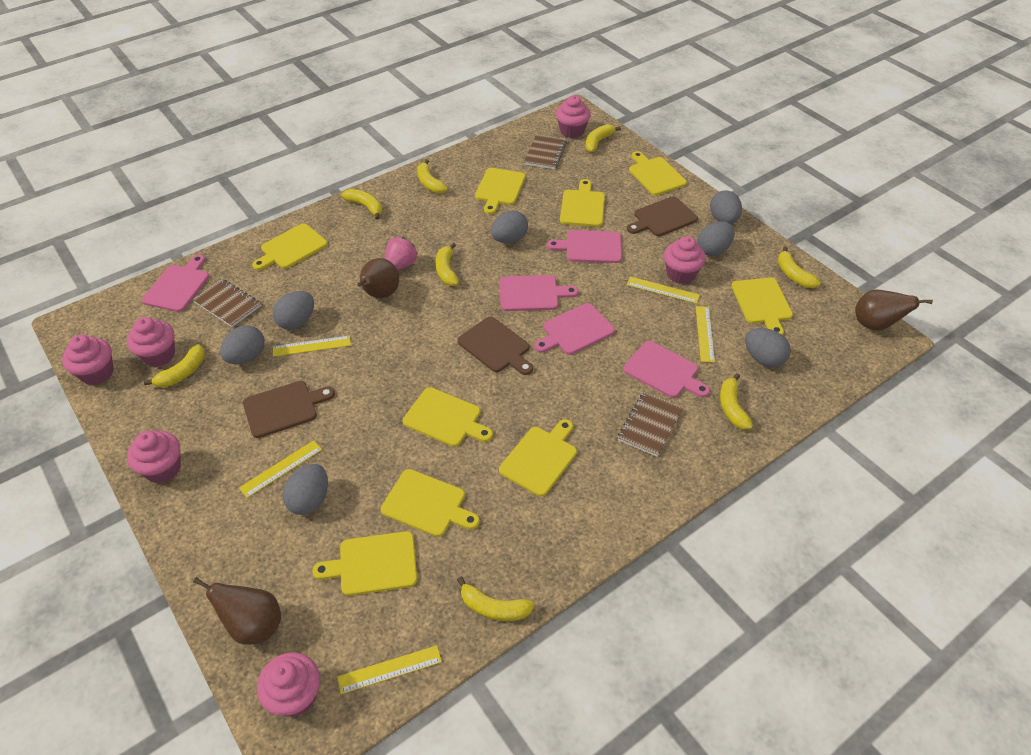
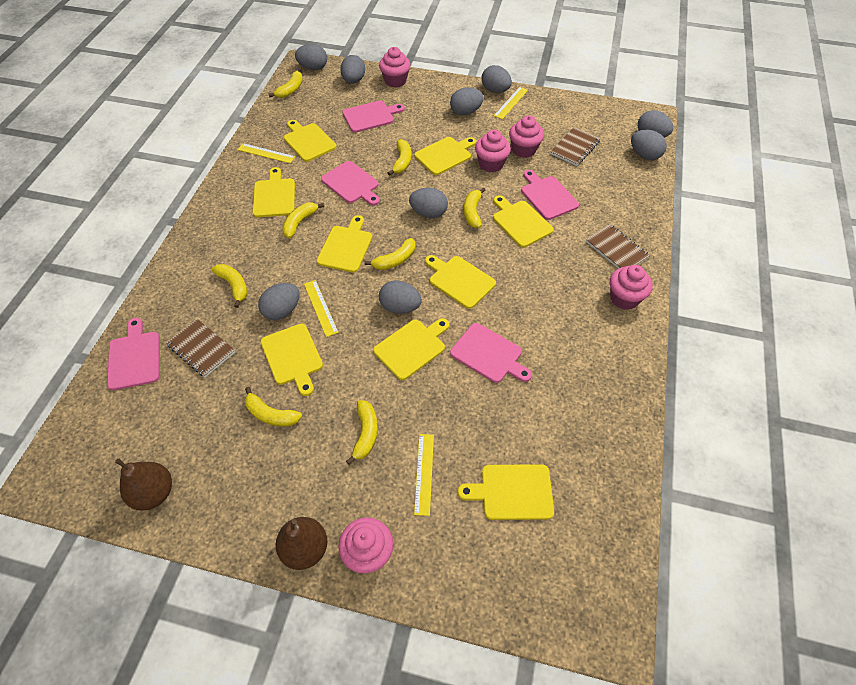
brown cutting board: 3 -> 0
brown pear: 3 -> 2
grey egg: 7 -> 9
pink cupcake: 6 -> 5
pink strawberry: 1 -> 0
yellow ruler: 5 -> 4

